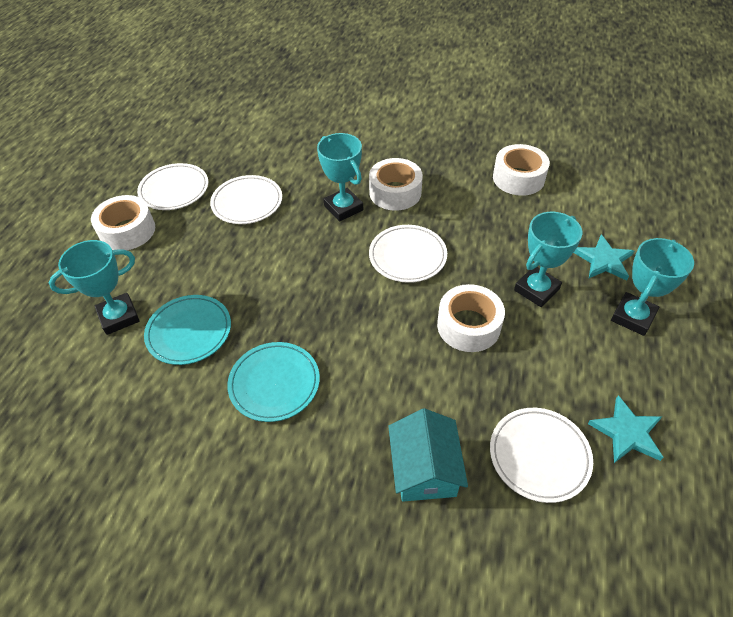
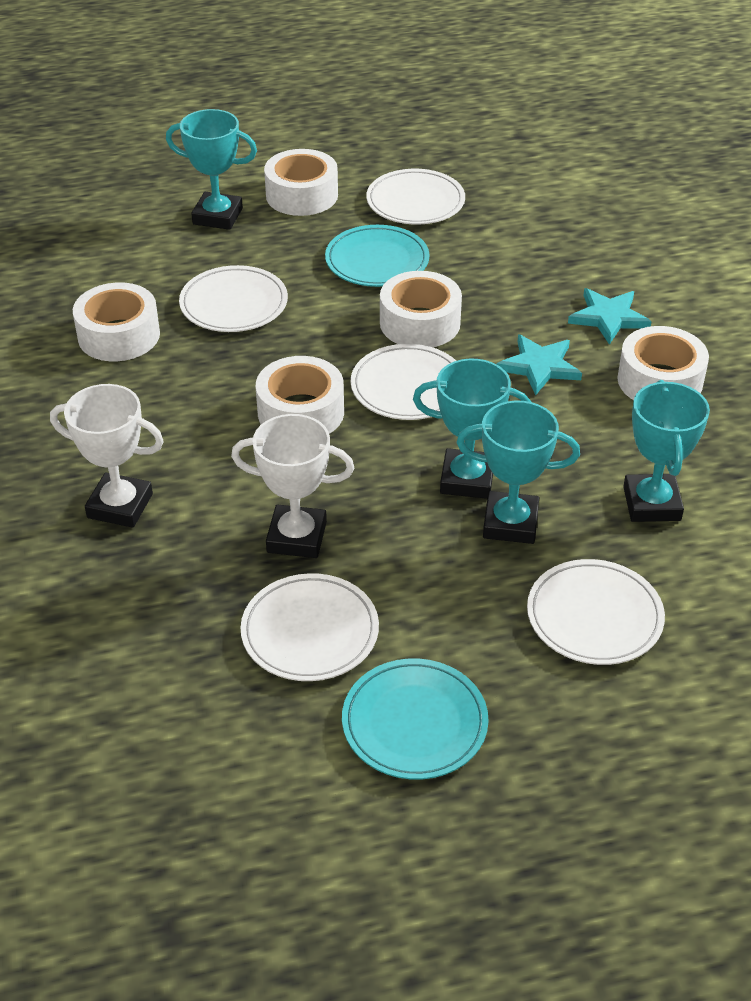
turquoise house: 1 -> 0
white plate: 4 -> 5
white tape: 4 -> 5
white trophy: 0 -> 2

